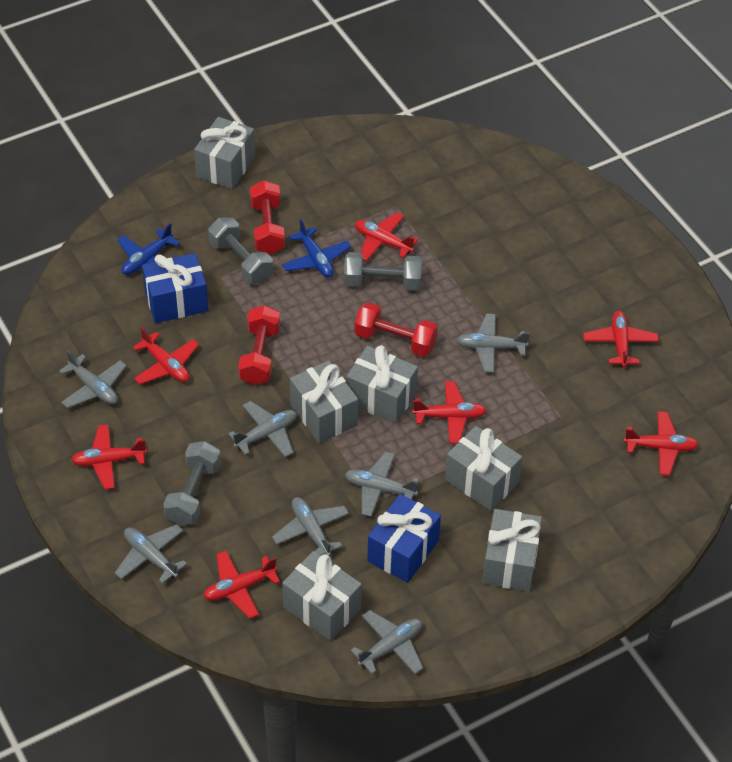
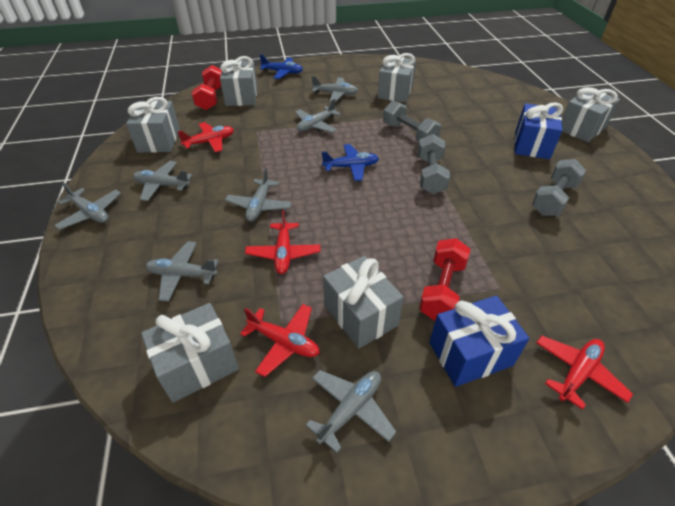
red dumbbell: 3 -> 2
red plane: 7 -> 4

